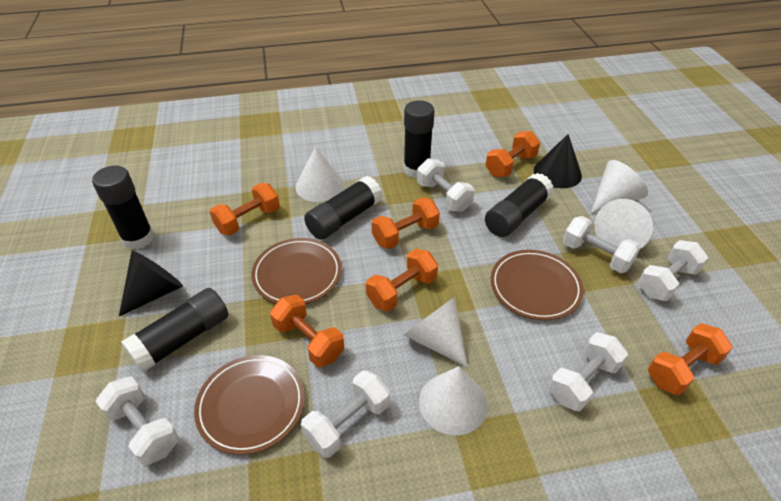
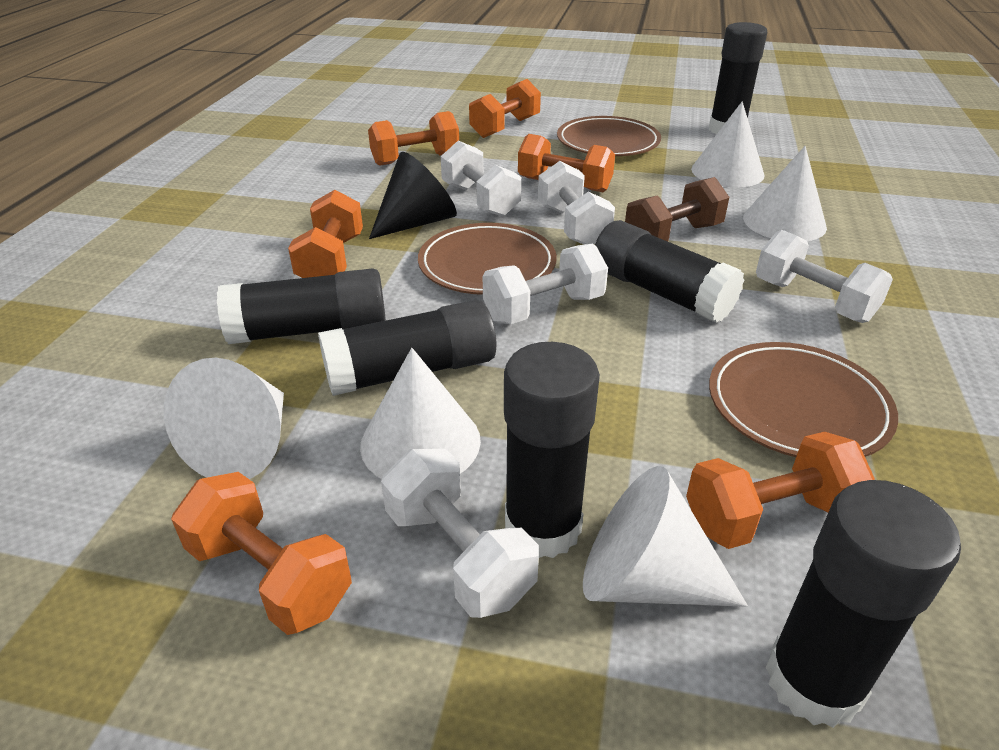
black cone: 2 -> 1
black glue stick: 5 -> 6
brown dumbbell: 0 -> 1
white dumbbell: 6 -> 5

